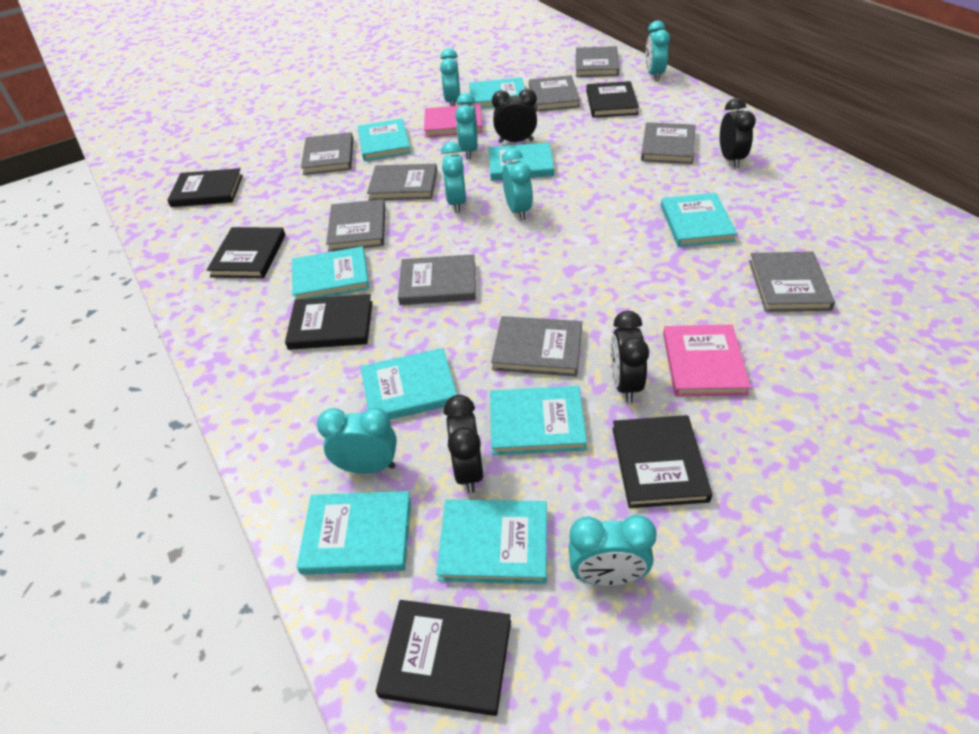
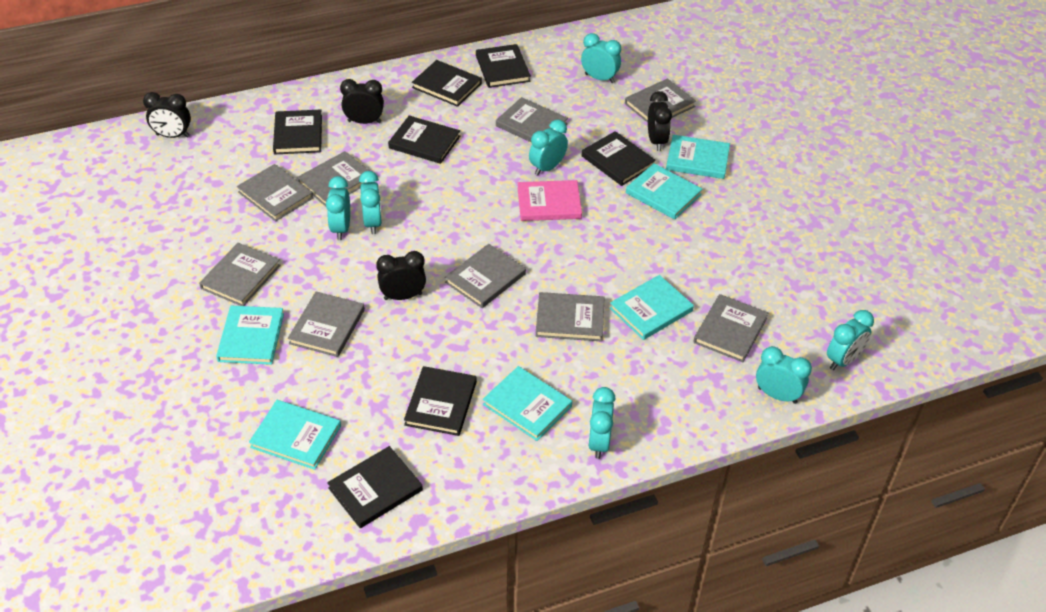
black book: 6 -> 7
pink book: 2 -> 1
turquoise book: 9 -> 6

